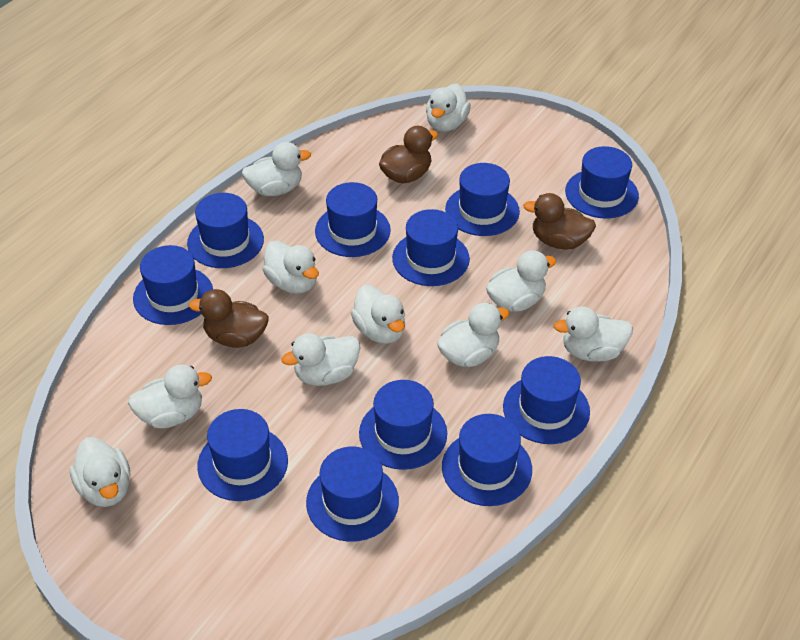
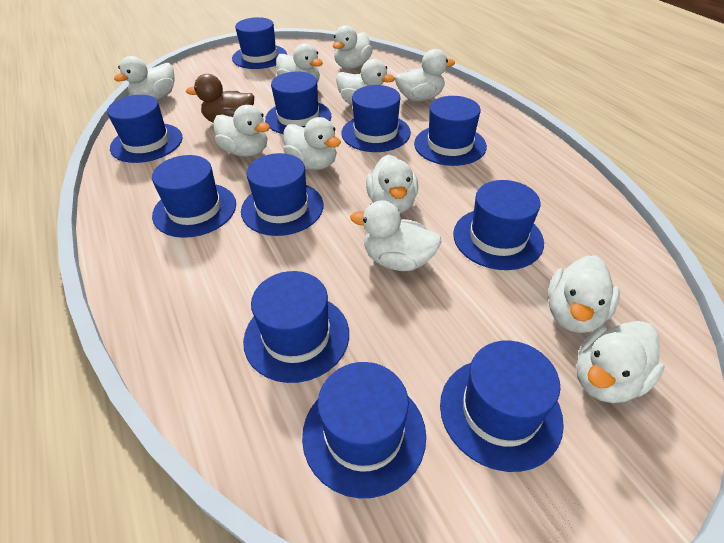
brown duck: 3 -> 1
white duck: 10 -> 11

